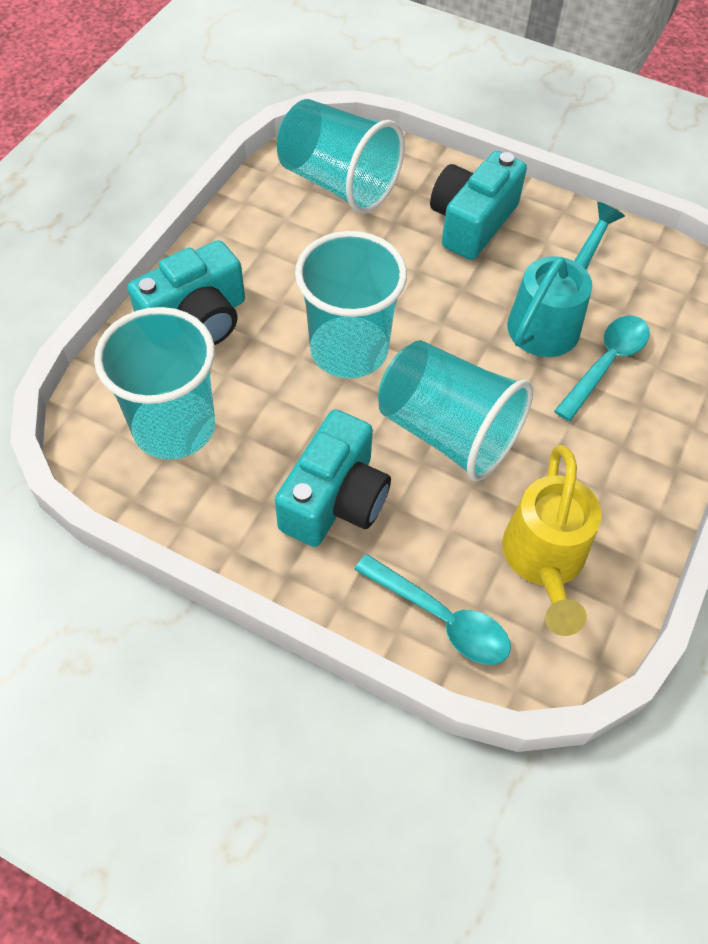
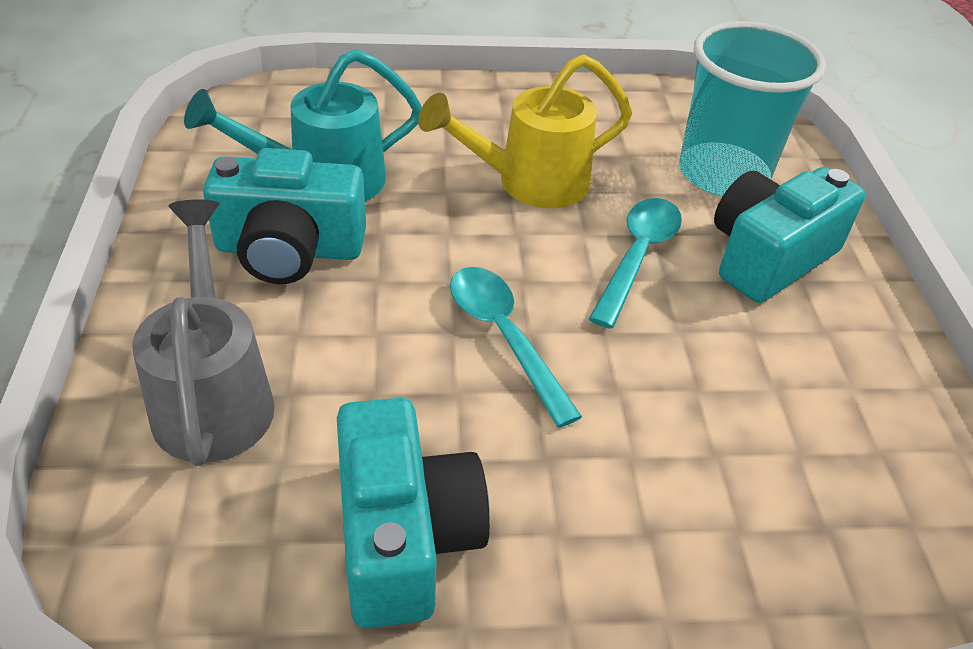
grey watering can: 0 -> 1
turquoise cup: 4 -> 1

